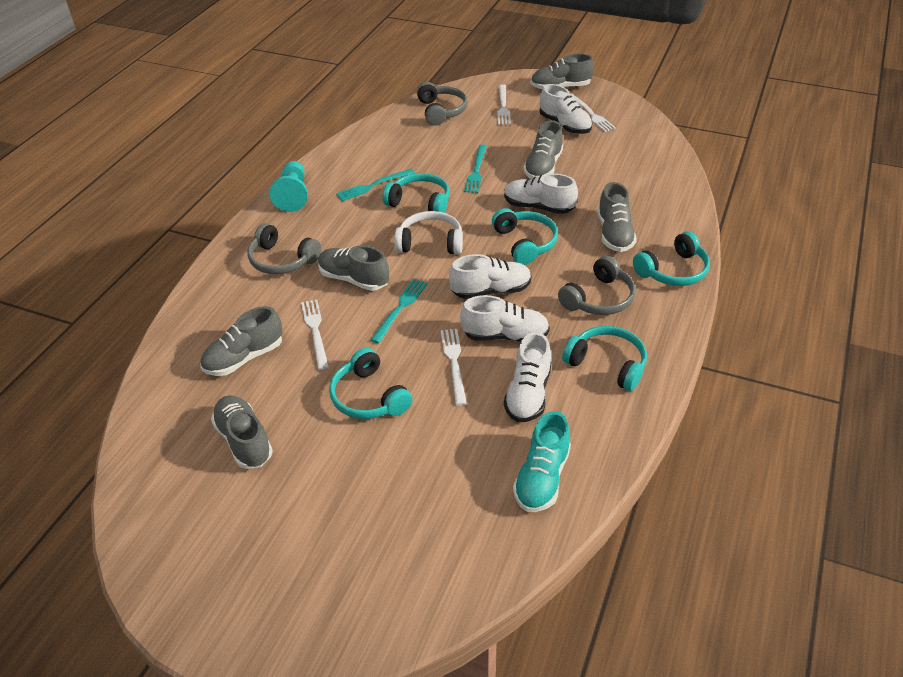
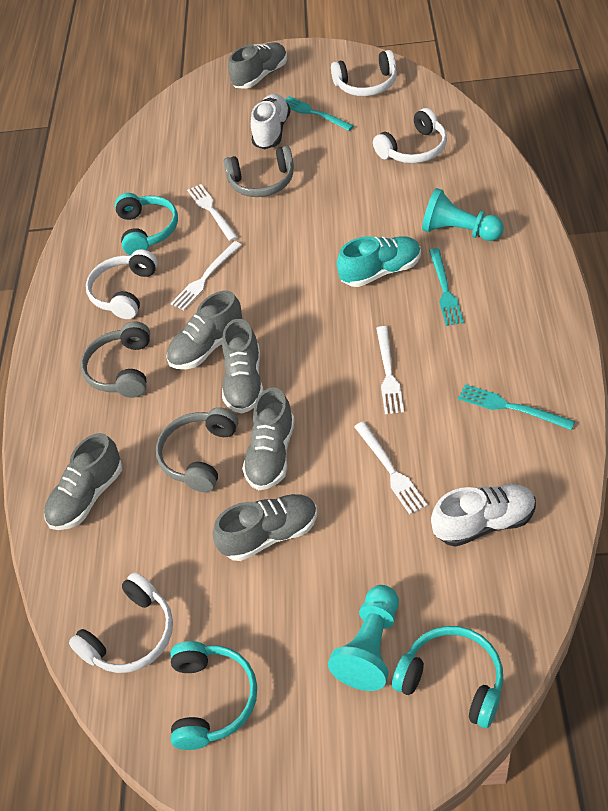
turquoise headphones: 5 -> 3
turquoise pawn: 1 -> 2
white headphones: 1 -> 4
white shoe: 5 -> 2

